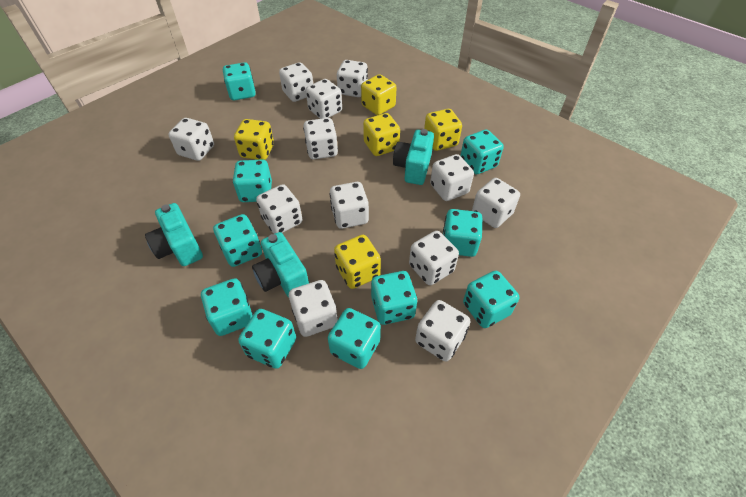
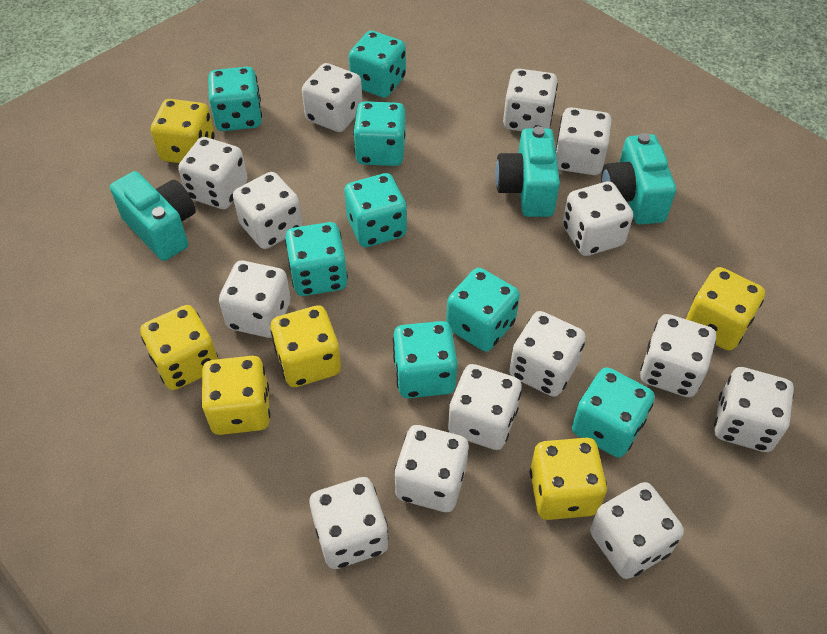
turquoise dice: 10 -> 8
white dice: 12 -> 14
yellow dice: 5 -> 6

